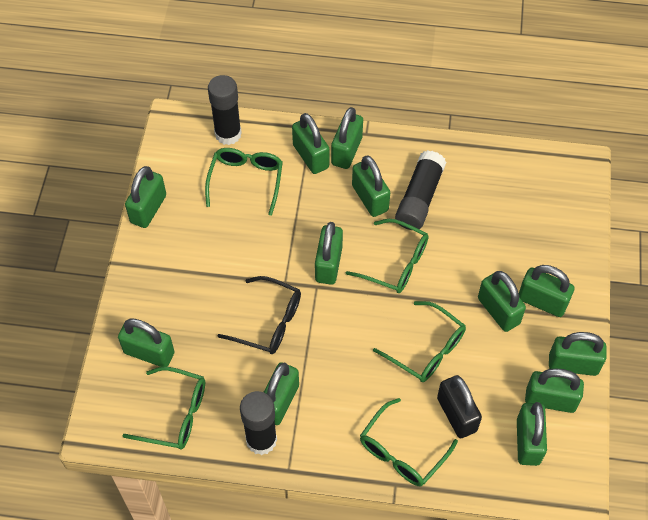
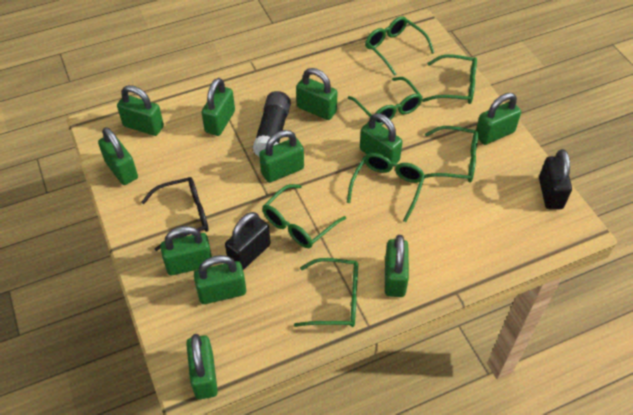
black glue stick: 3 -> 1
black padlock: 1 -> 2
green glasses: 5 -> 7
green padlock: 12 -> 11

